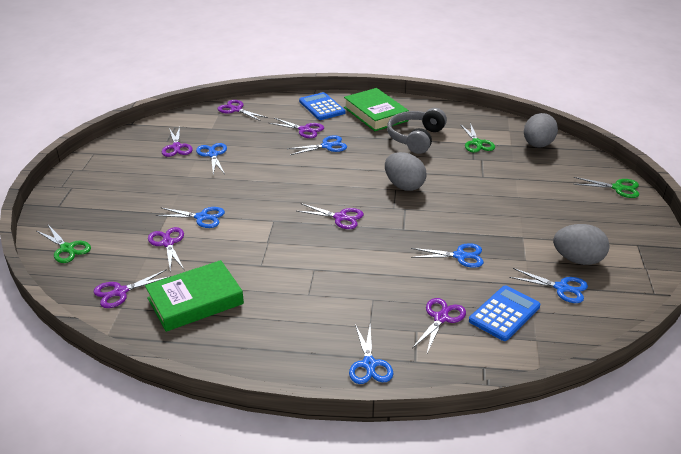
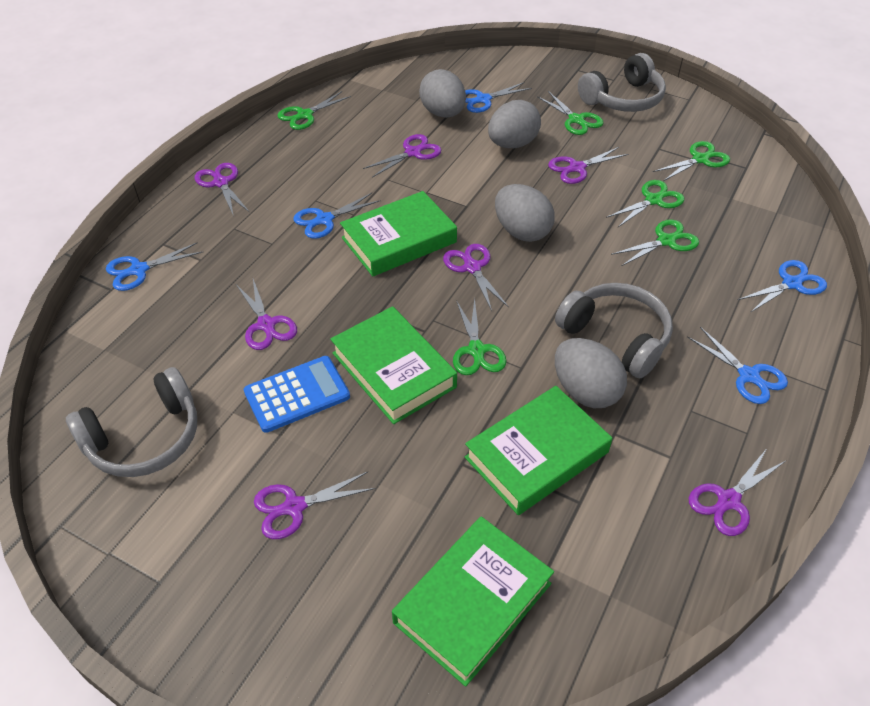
blue calculator: 2 -> 1
blue scissors: 6 -> 5
green book: 2 -> 4
green scissors: 3 -> 6
grey egg: 3 -> 4
grey headphones: 1 -> 3

